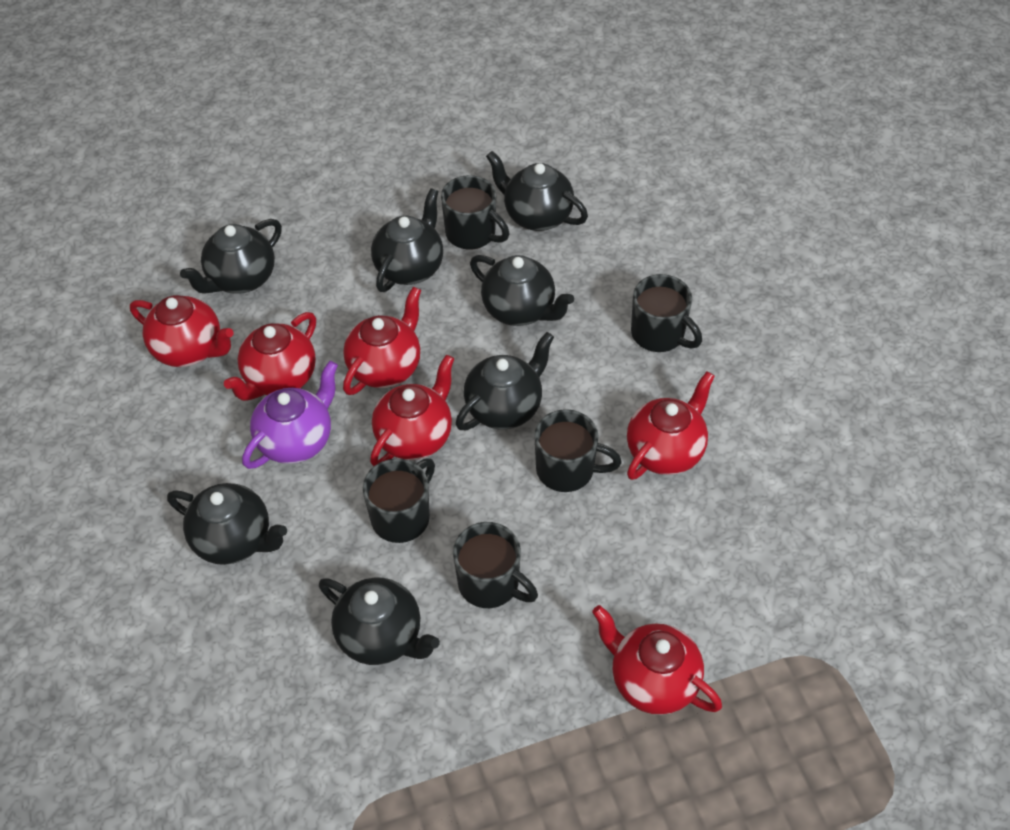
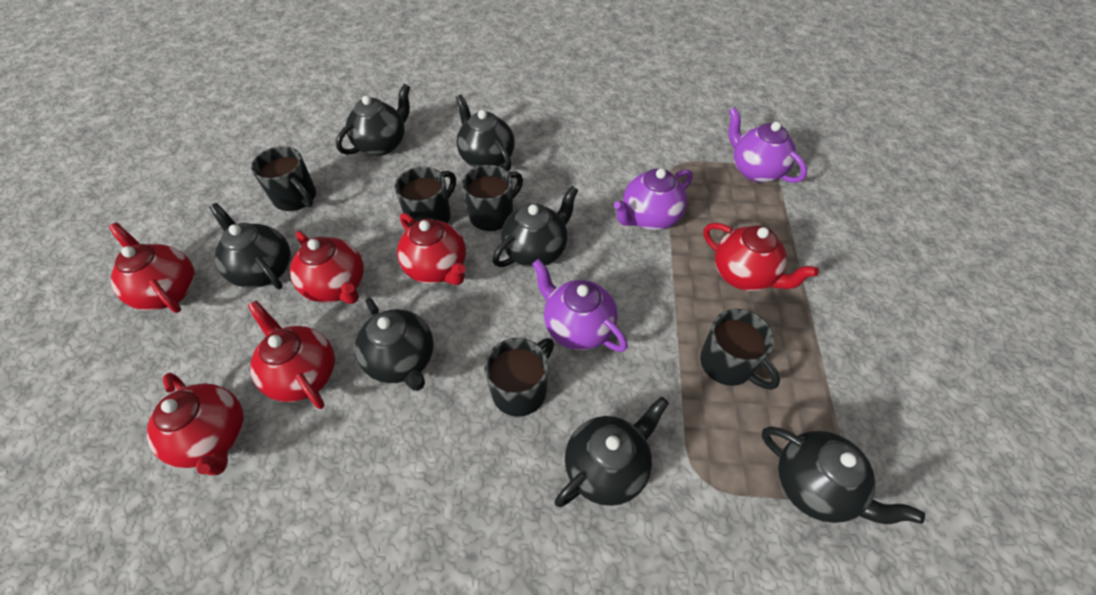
purple teapot: 1 -> 3

